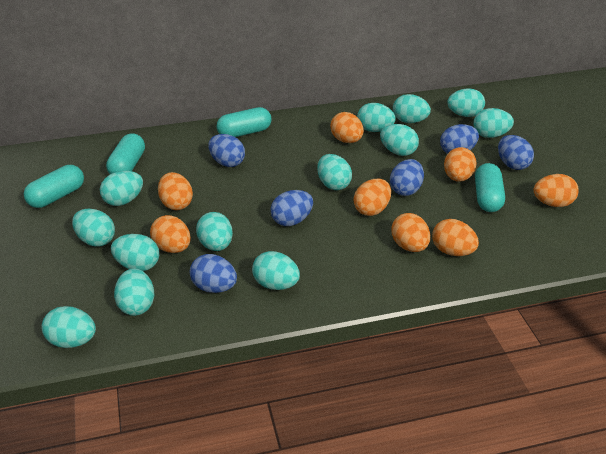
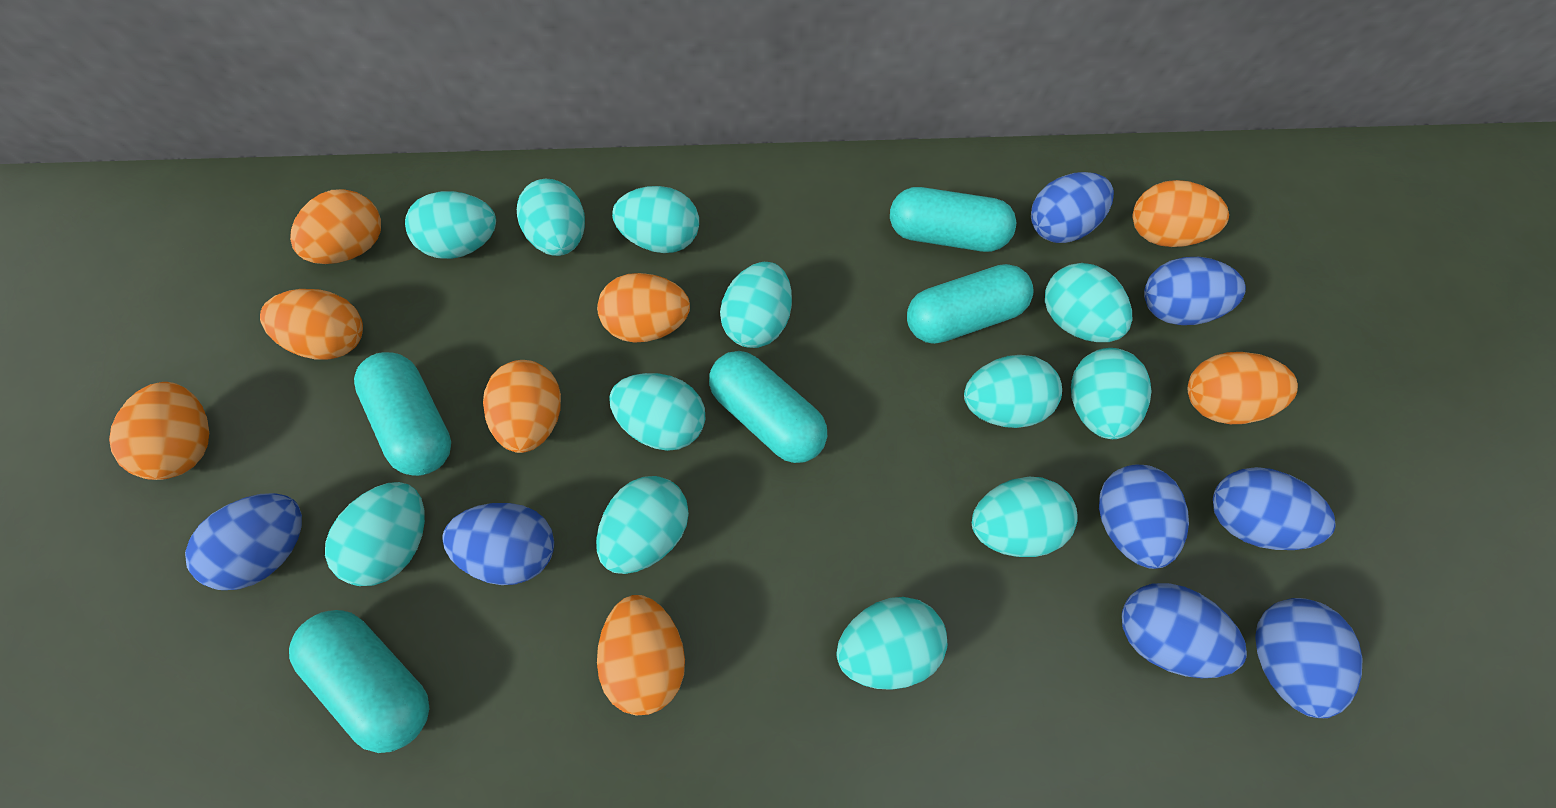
blue egg: 6 -> 8
turquoise capsule: 4 -> 5
turquoise egg: 13 -> 12

